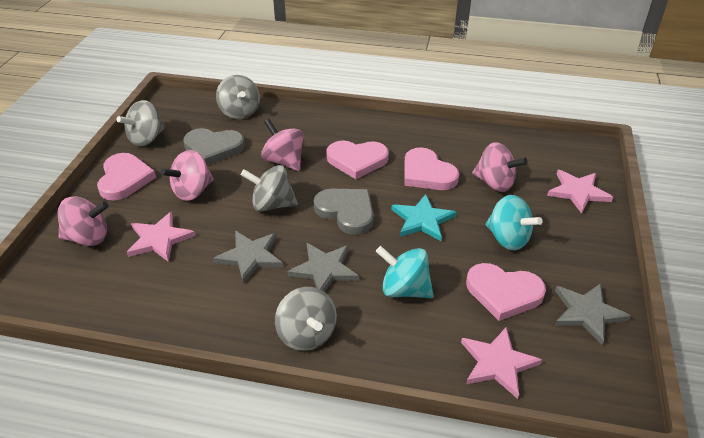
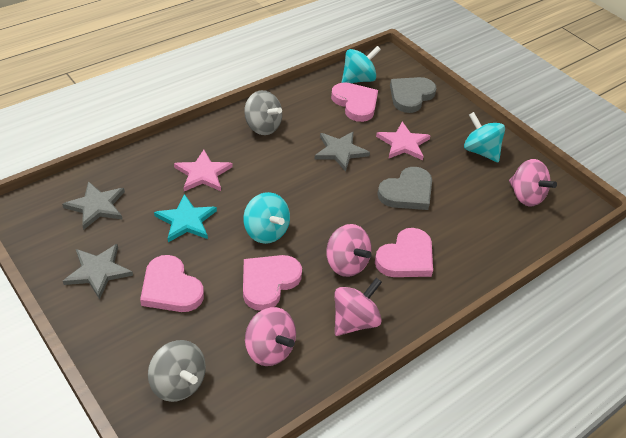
grey spinning top: 4 -> 2
pink star: 3 -> 2
turquoise spinning top: 2 -> 3

